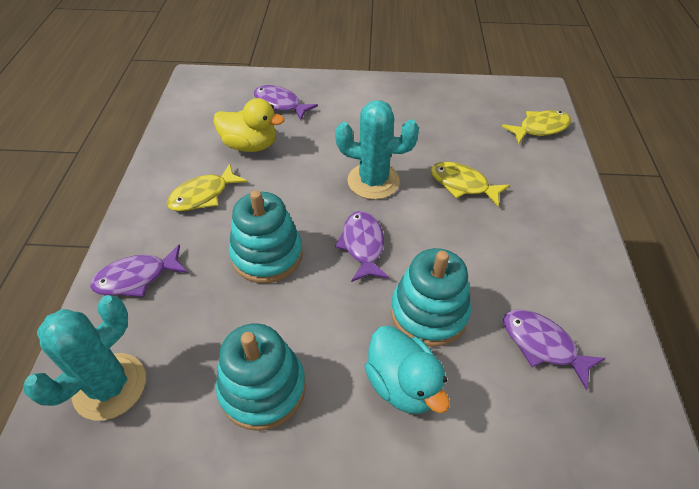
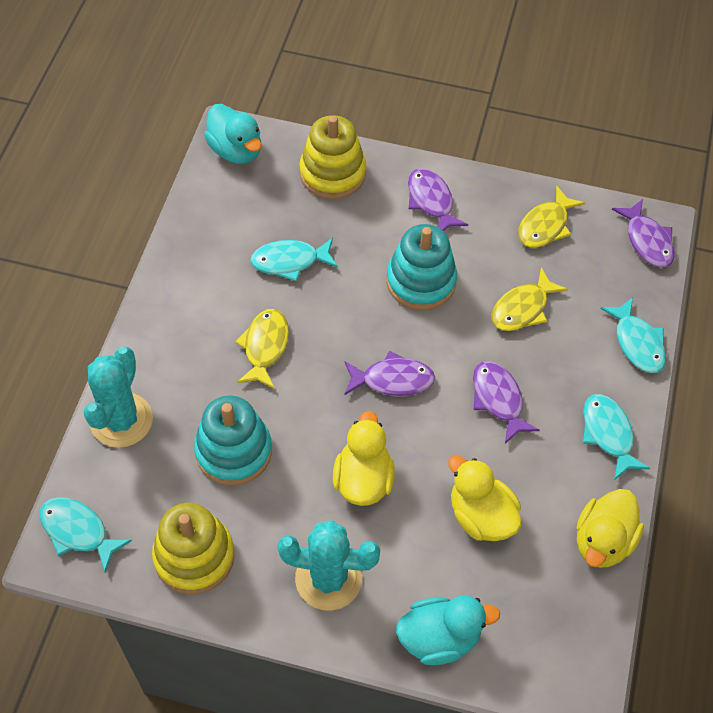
turquoise duck: 1 -> 2
turquoise fish: 0 -> 4
turquoise stacking toy: 3 -> 2
yellow duck: 1 -> 3
yellow stacking toy: 0 -> 2

